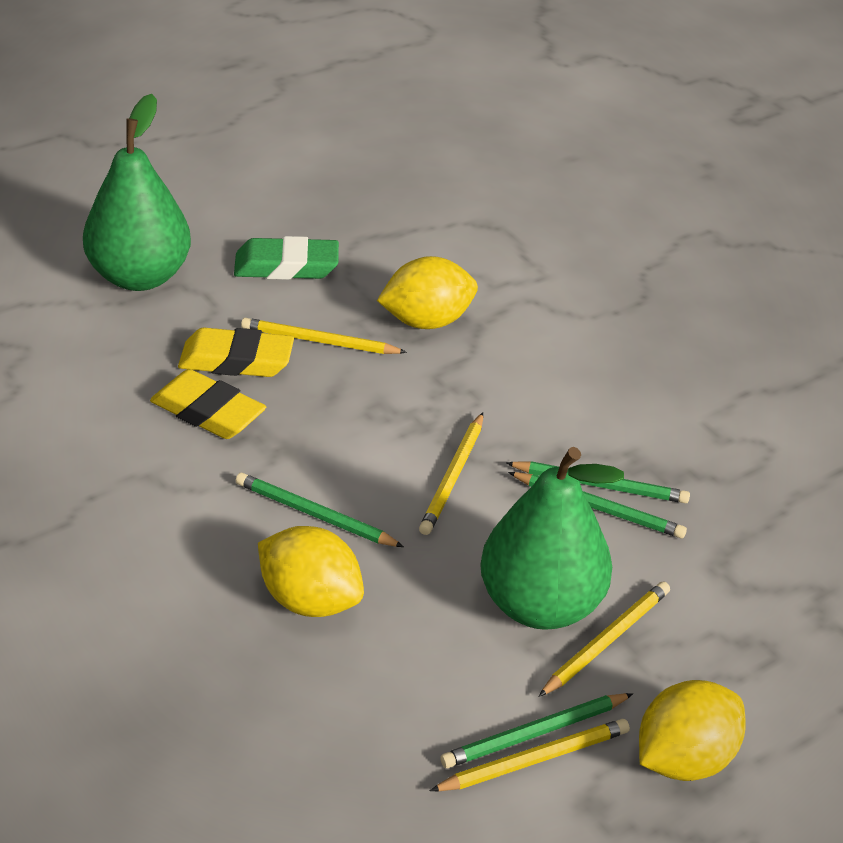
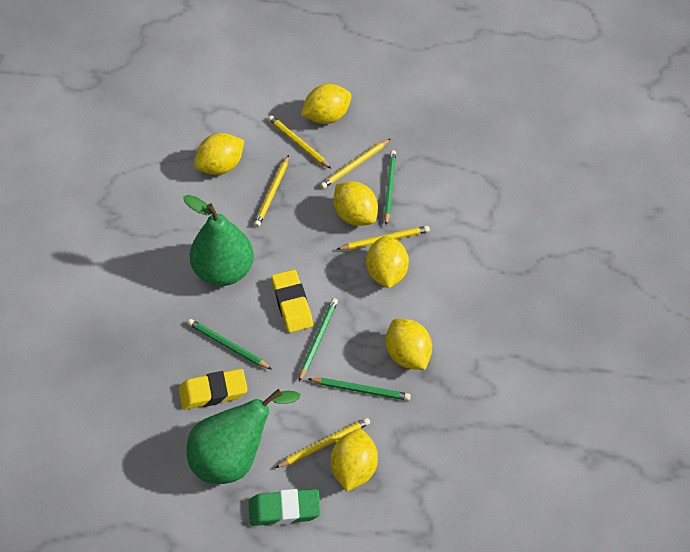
yellow lemon: 3 -> 6
yellow pencil: 4 -> 5

